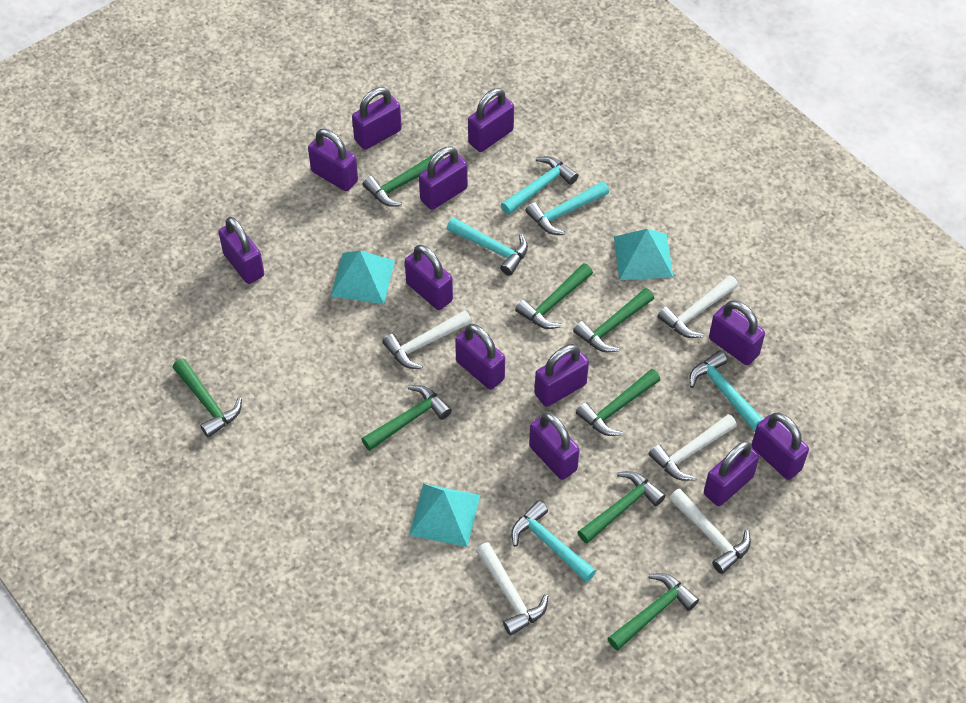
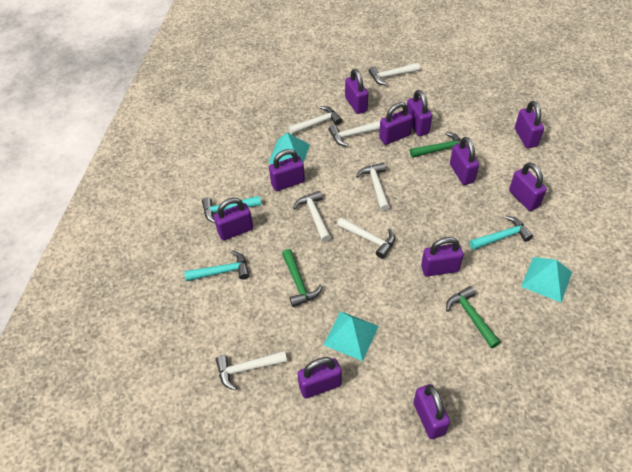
green hammer: 8 -> 3
purple padlock: 12 -> 11
turquoise hammer: 5 -> 3
white hammer: 5 -> 7

